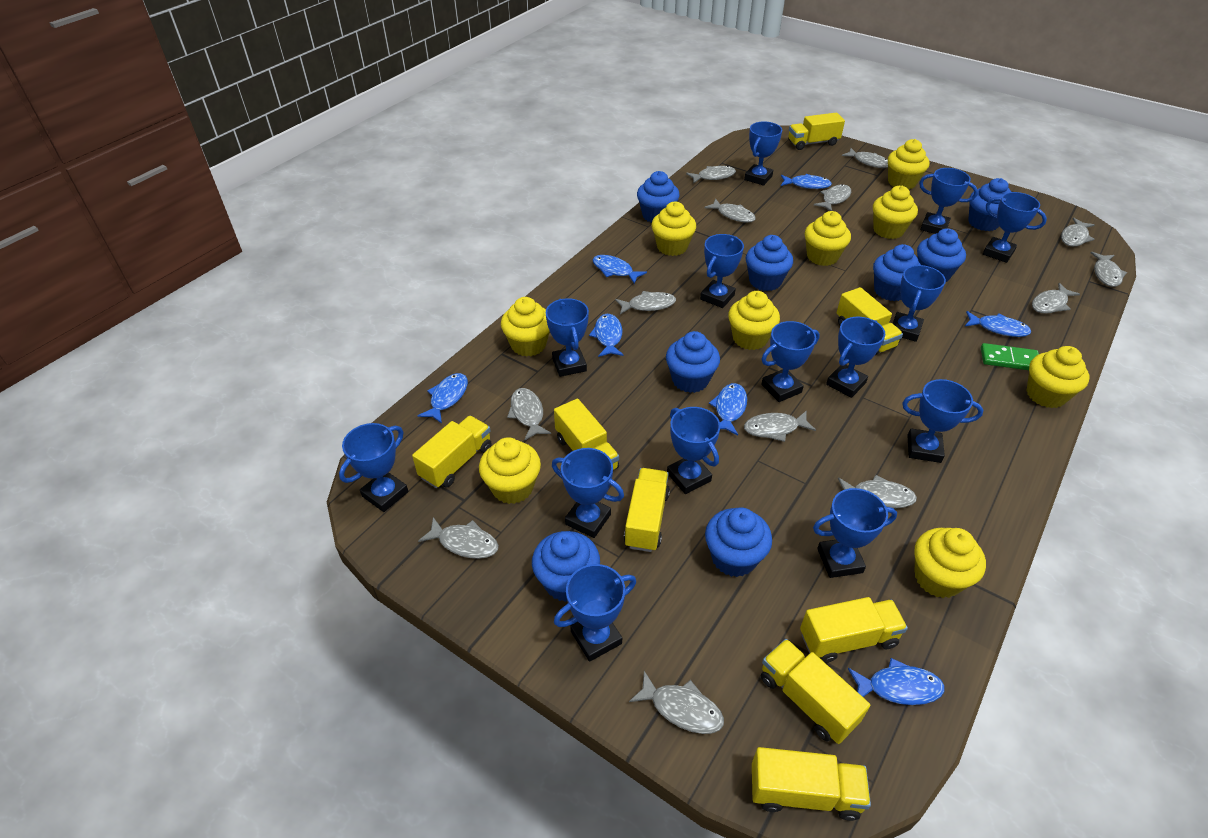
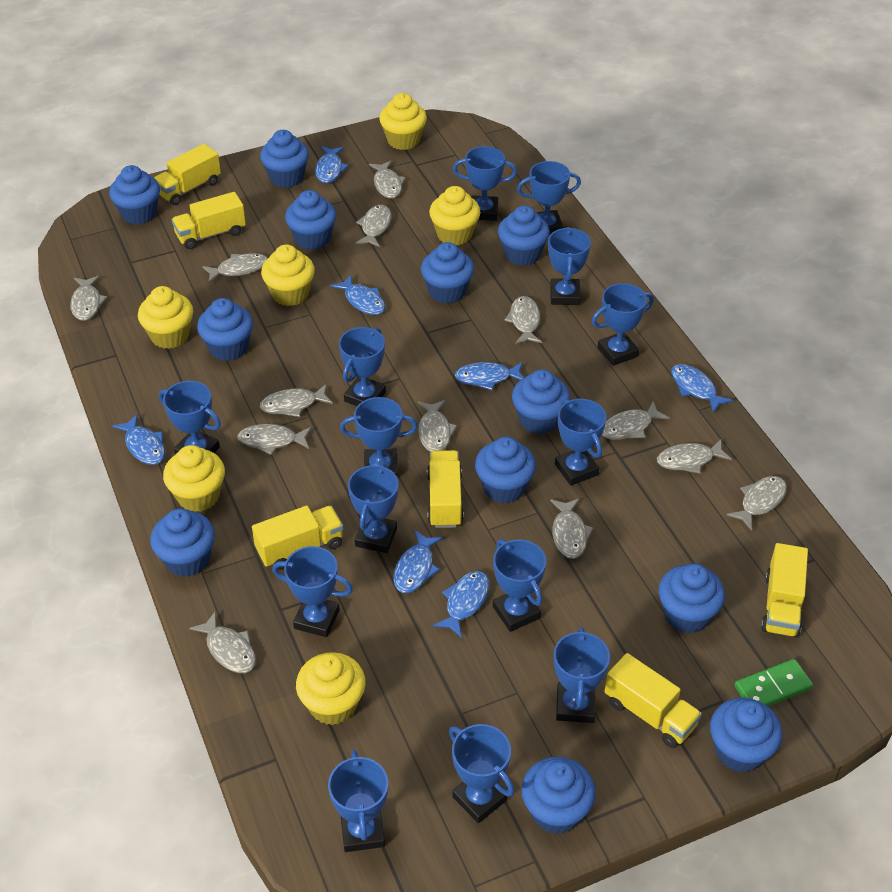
blue cupcake: 8 -> 12
yellow cupcake: 9 -> 6
yellow truck: 8 -> 6

